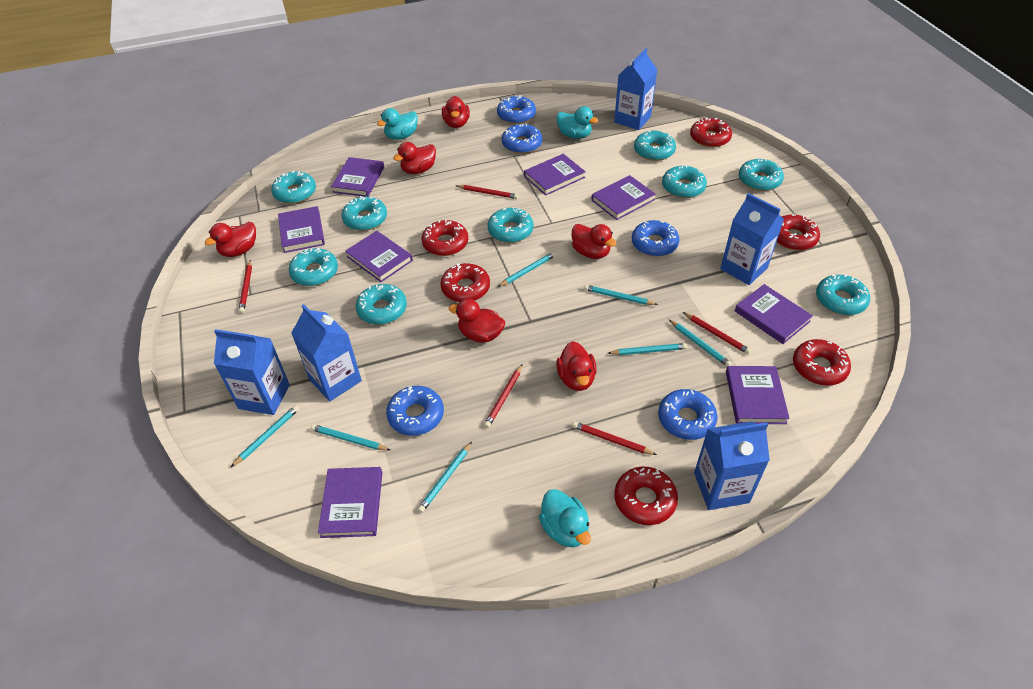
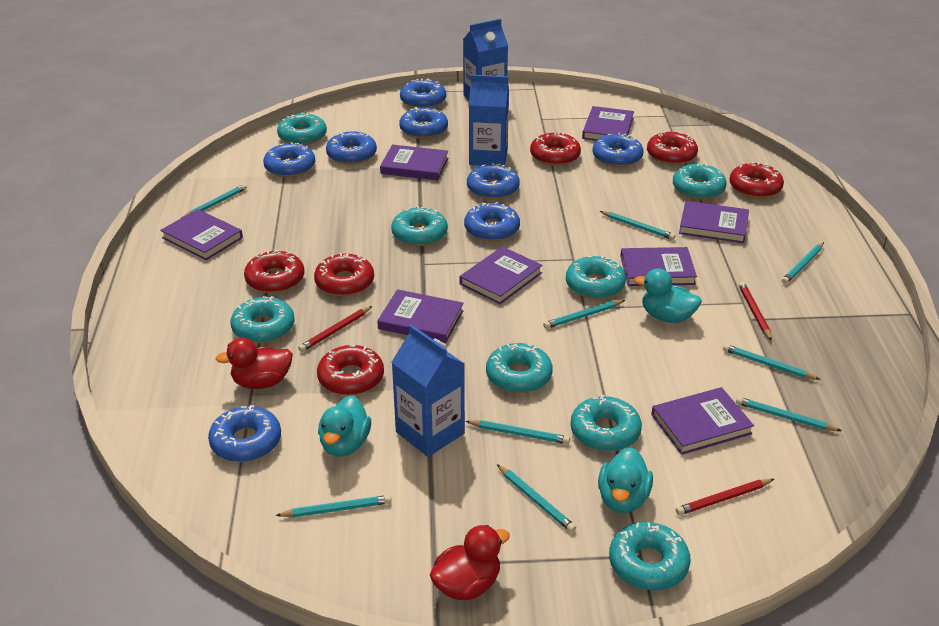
blue carton: 5 -> 3
blue donut: 5 -> 8
red duck: 6 -> 2
red pencil: 5 -> 3
turquoise donut: 9 -> 8
turquoise pencil: 7 -> 9

